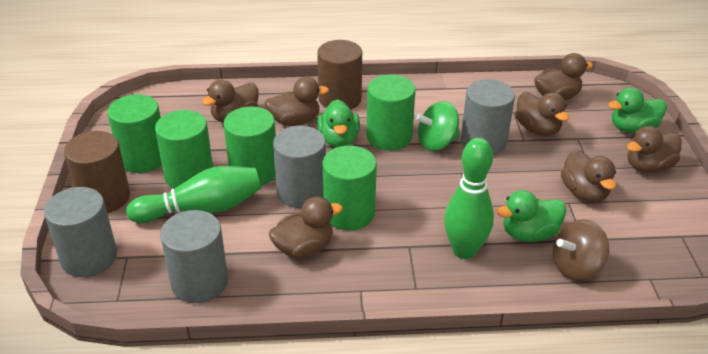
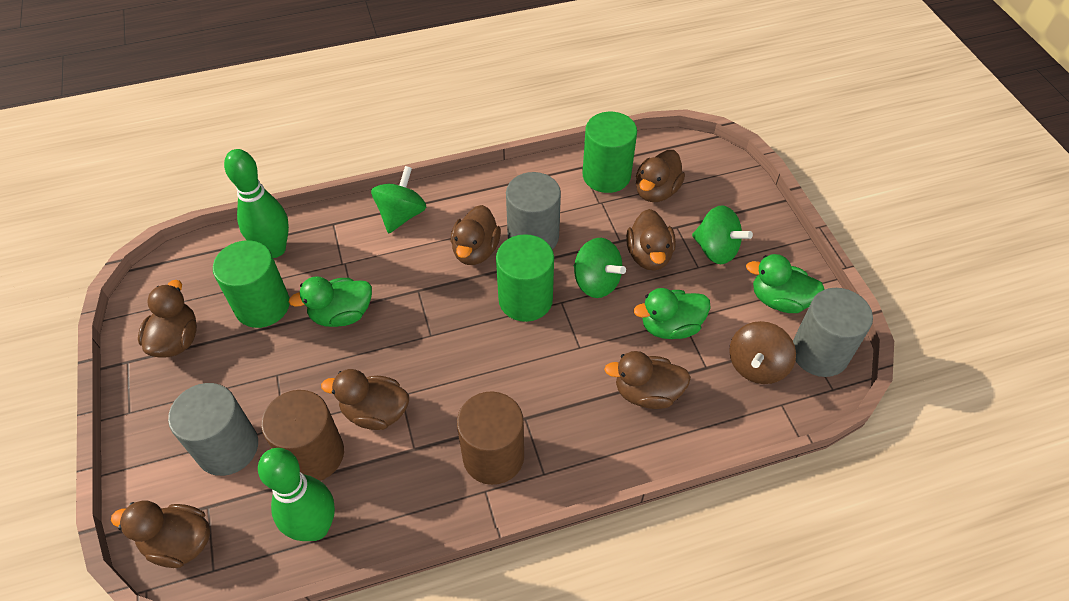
green cylinder: 5 -> 3
green spinning top: 1 -> 3
grey cylinder: 4 -> 3

